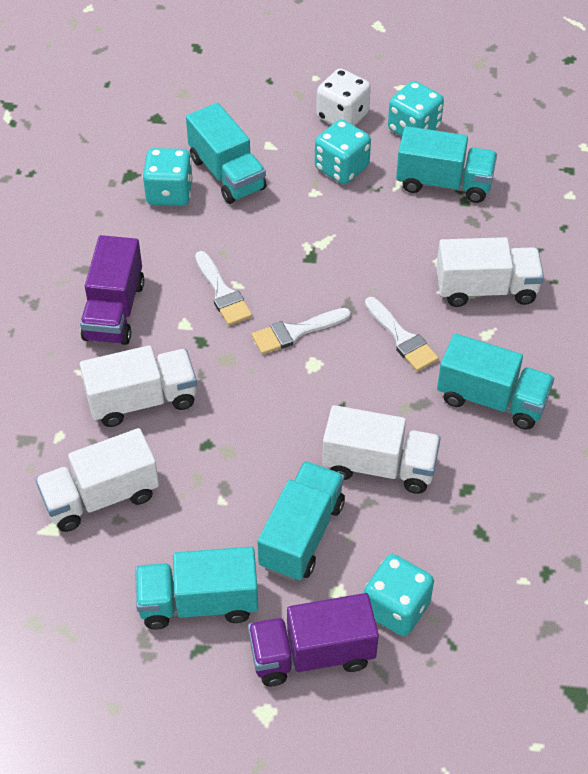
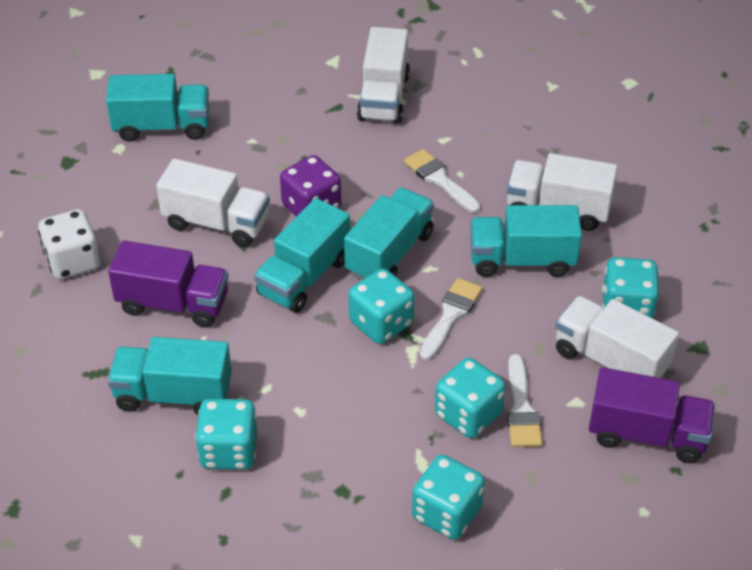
purple dice: 0 -> 1
turquoise dice: 4 -> 5

